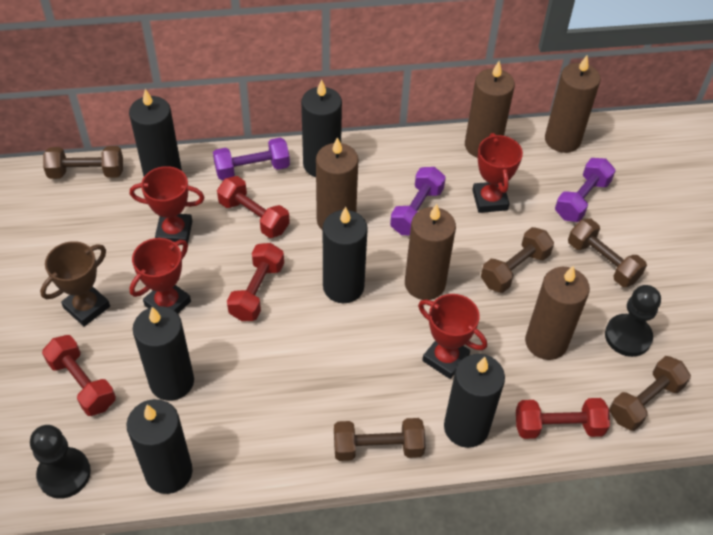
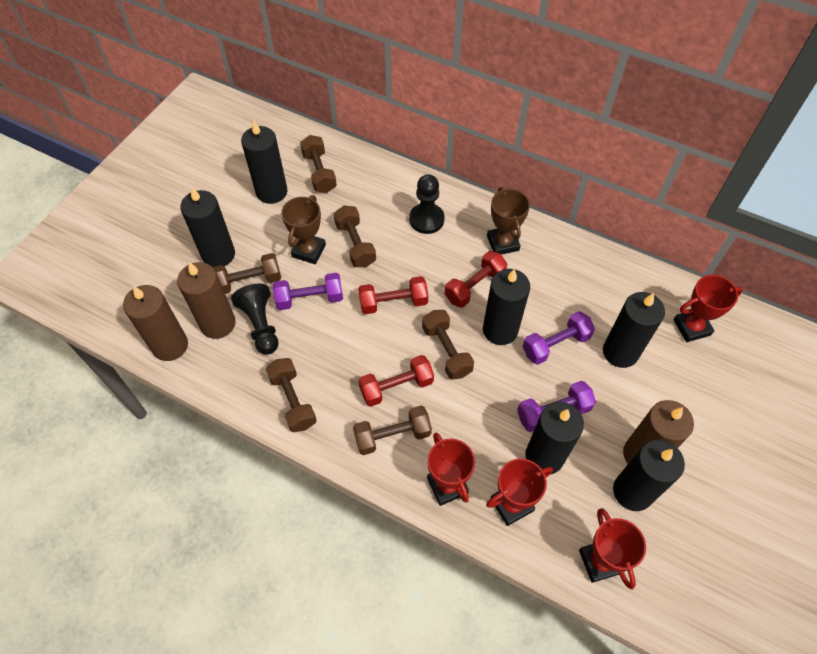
brown candle: 5 -> 3
brown dumbbell: 5 -> 6
brown trophy: 1 -> 2
red dumbbell: 4 -> 3

